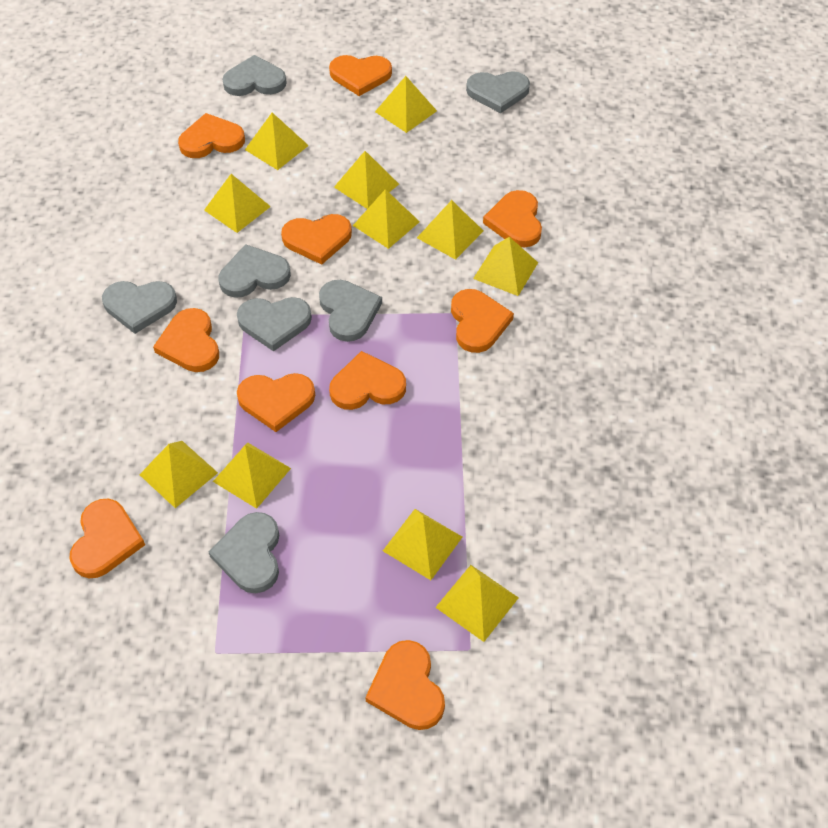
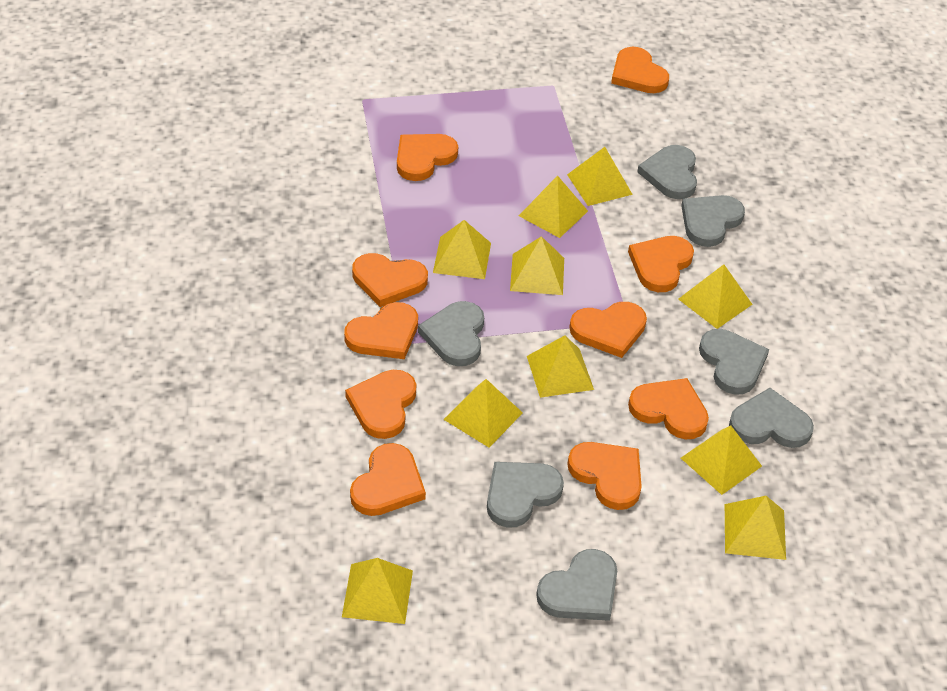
yellow pyramid: 11 -> 10

